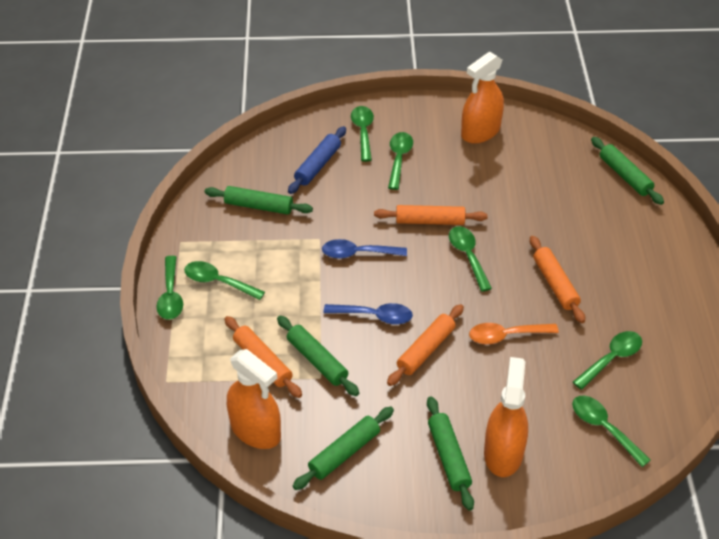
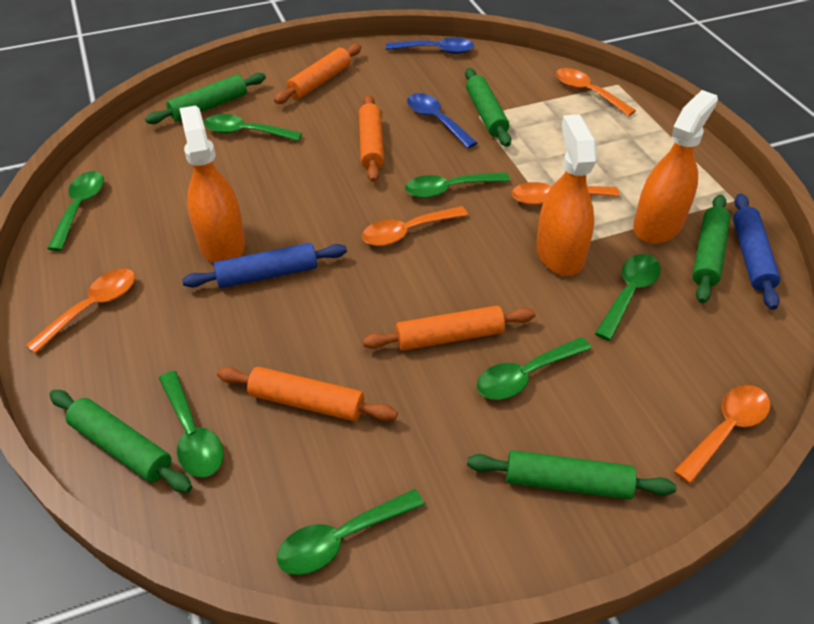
blue rolling pin: 1 -> 2
orange spoon: 1 -> 5

